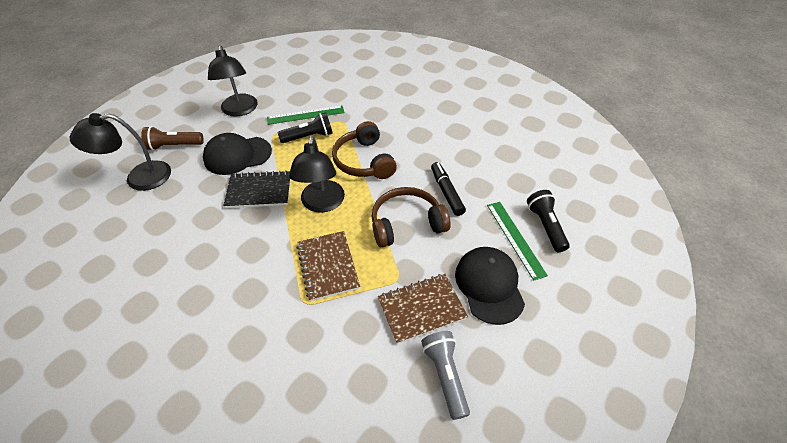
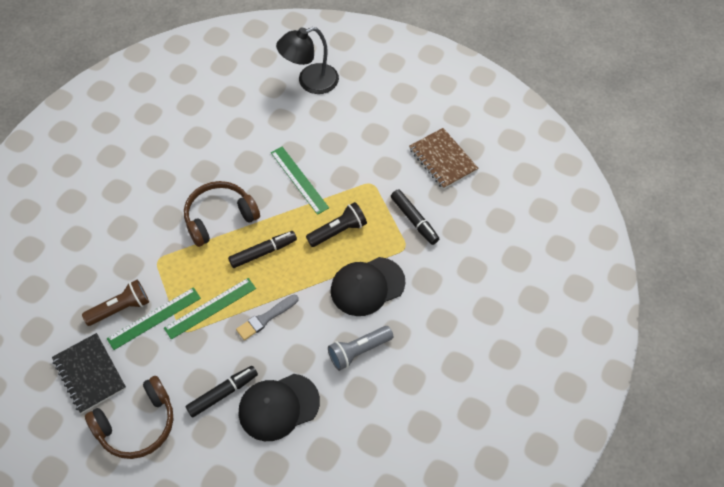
black flashlight: 2 -> 1
black lamp: 3 -> 1
black marker: 1 -> 3
brown notebook: 2 -> 1
green ruler: 2 -> 3
grey brush: 0 -> 1

